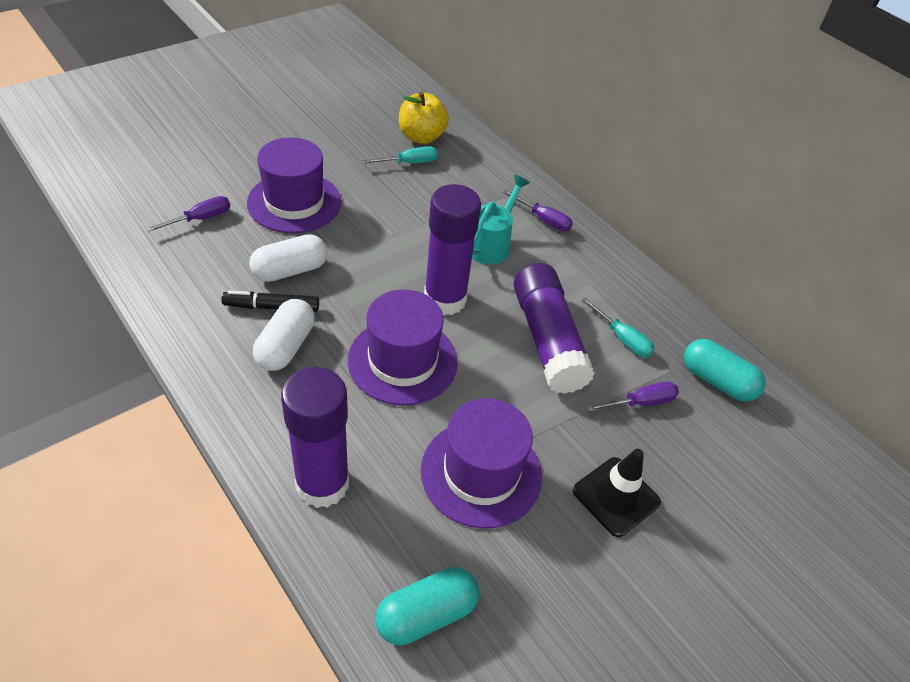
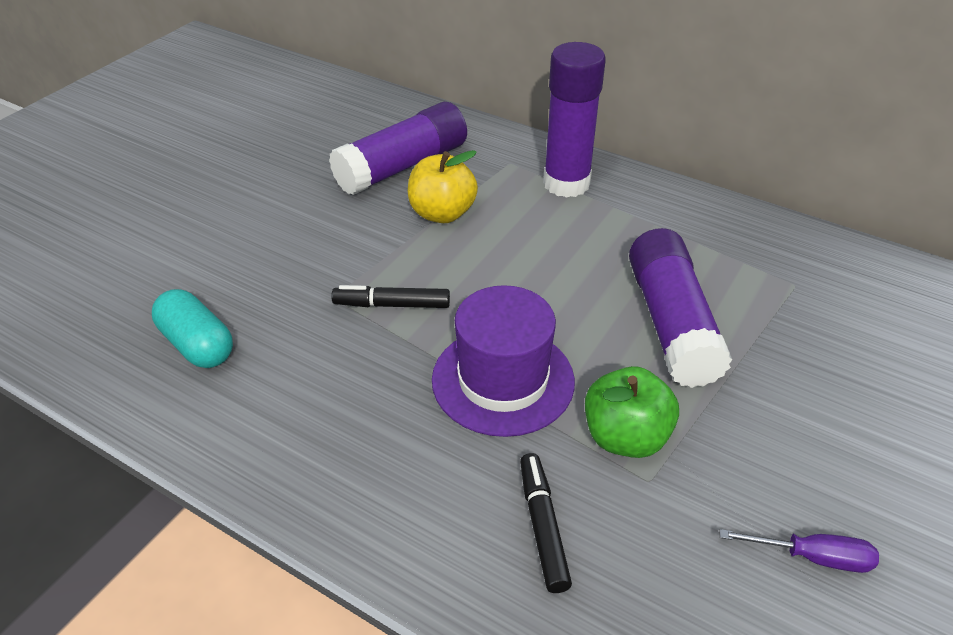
black marker: 1 -> 2
black traffic cone: 1 -> 0
green apple: 0 -> 1
purple hat: 3 -> 1
purple screwdriver: 3 -> 1
turquoise capsule: 2 -> 1
turquoise screwdriver: 2 -> 0
turquoise watering can: 1 -> 0
white capsule: 2 -> 0

